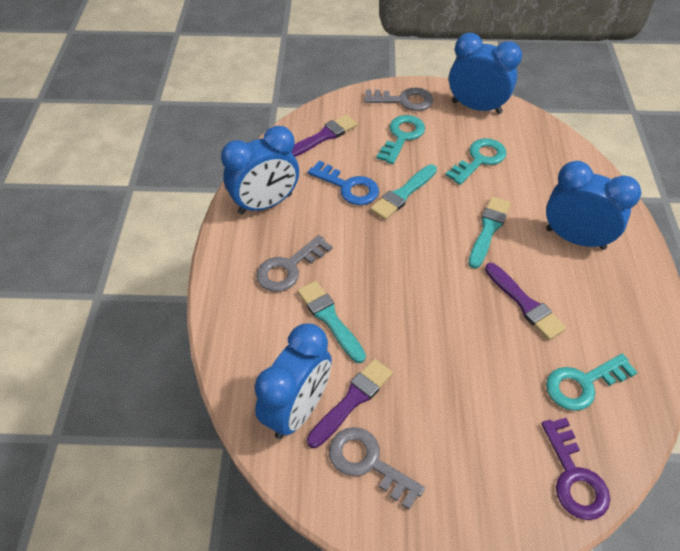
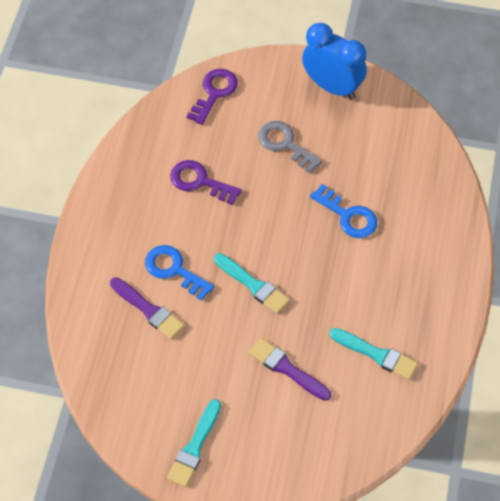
blue clock: 4 -> 1
blue key: 1 -> 2
grey key: 3 -> 1
purple brush: 3 -> 2
purple key: 1 -> 2
turquoise key: 3 -> 0

